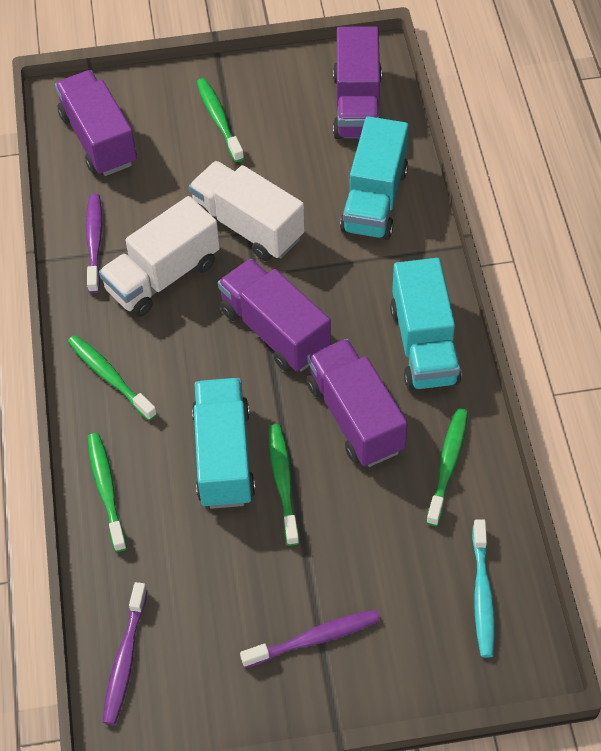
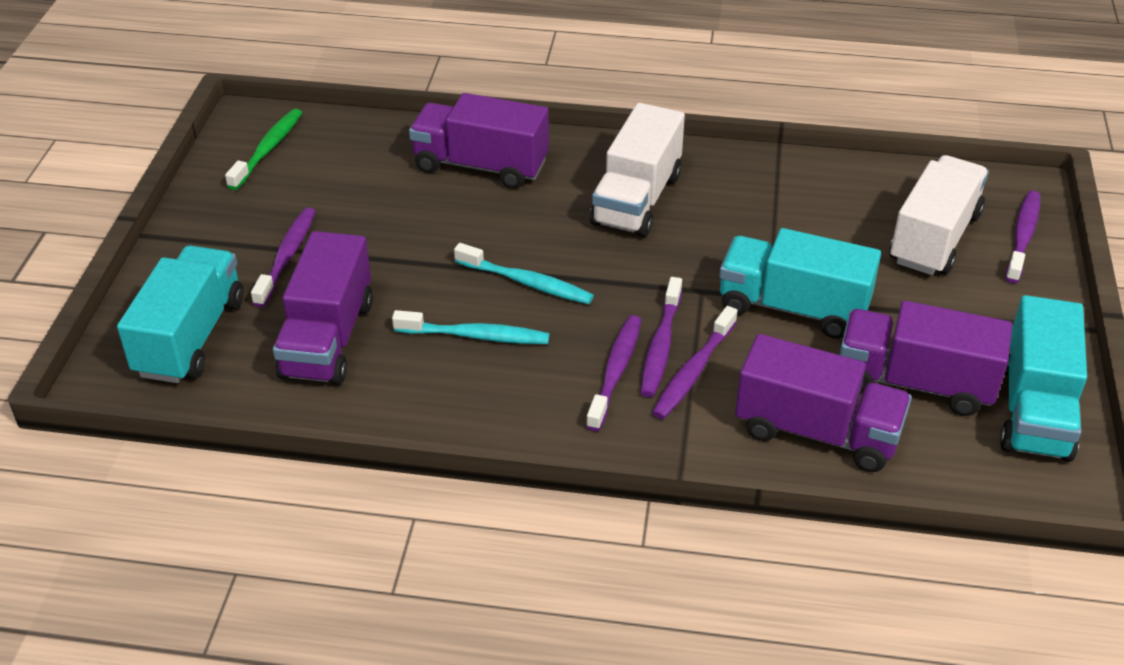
green toothbrush: 5 -> 1
purple toothbrush: 3 -> 5
turquoise toothbrush: 1 -> 2

